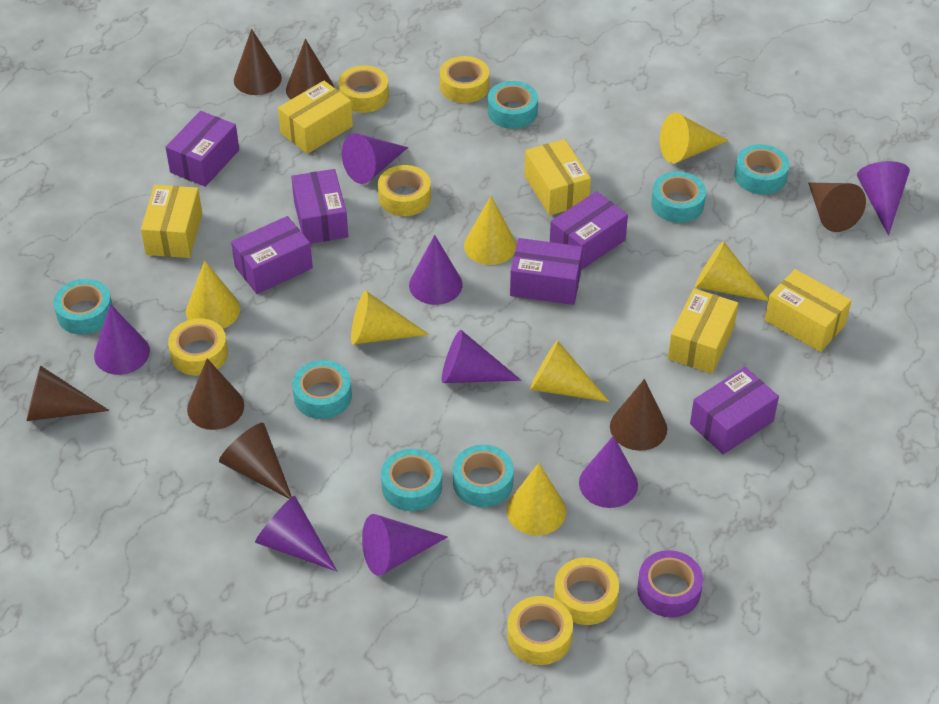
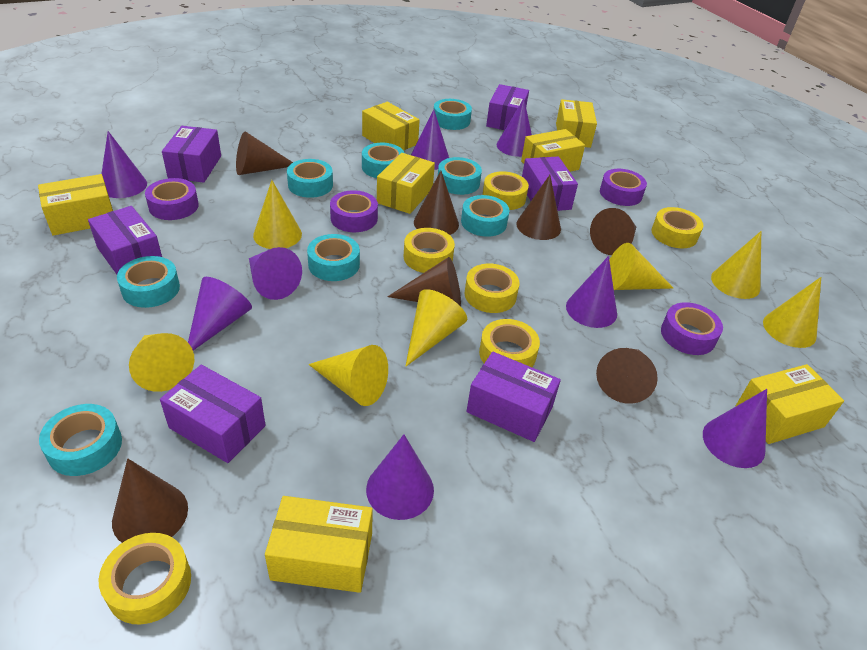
purple tape: 1 -> 4
turquoise tape: 7 -> 8
yellow box: 5 -> 7

